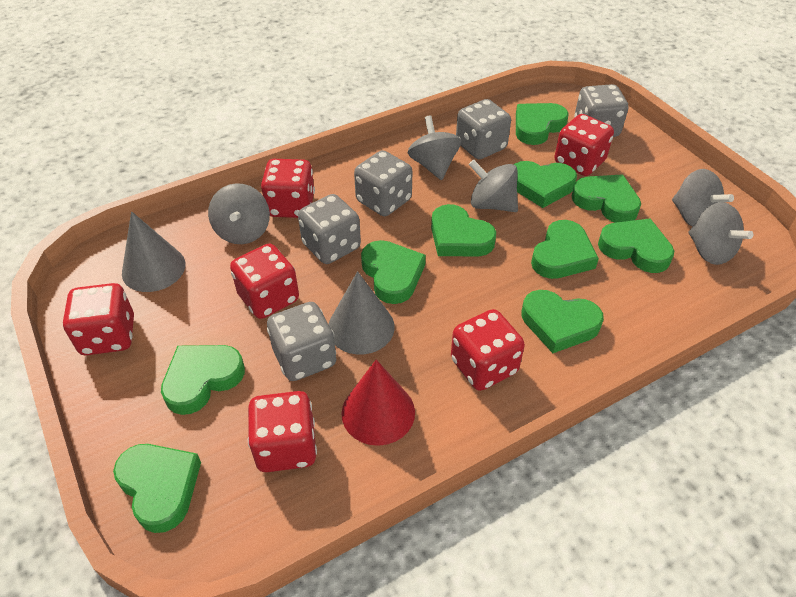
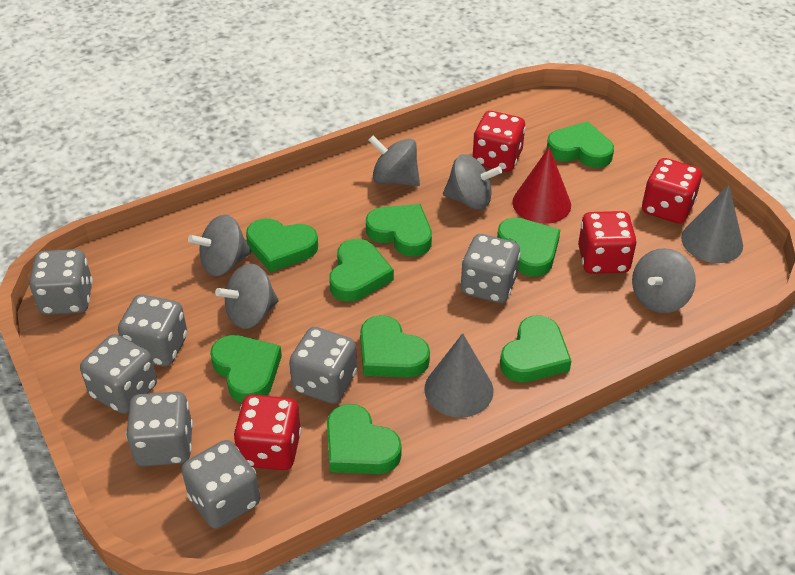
green heart: 10 -> 9
grey dice: 5 -> 7
red dice: 6 -> 4

